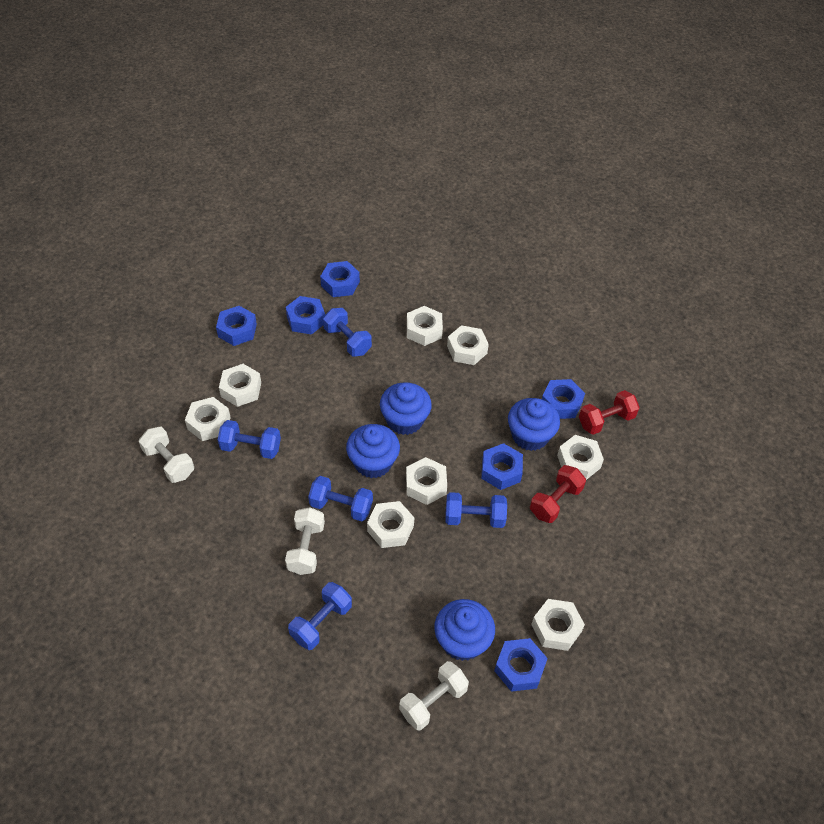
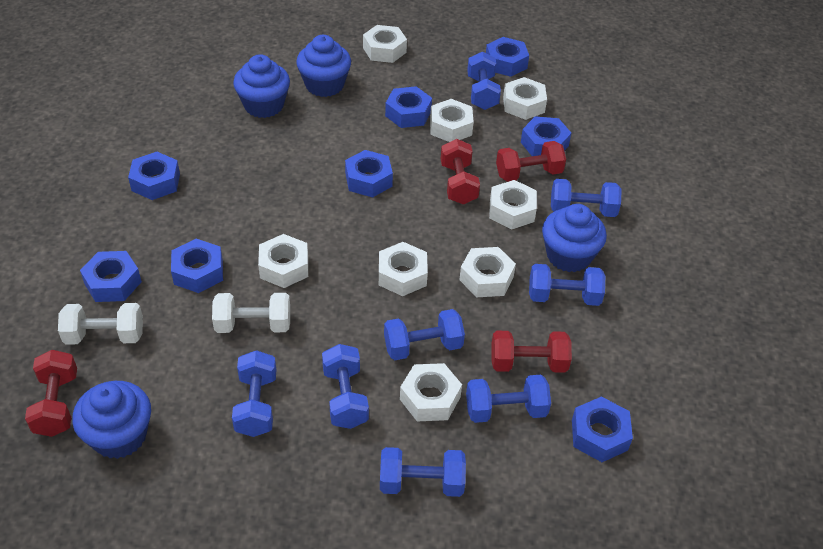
blue dumbbell: 5 -> 8
blue nut: 6 -> 8
red dumbbell: 2 -> 4
white dumbbell: 3 -> 2

